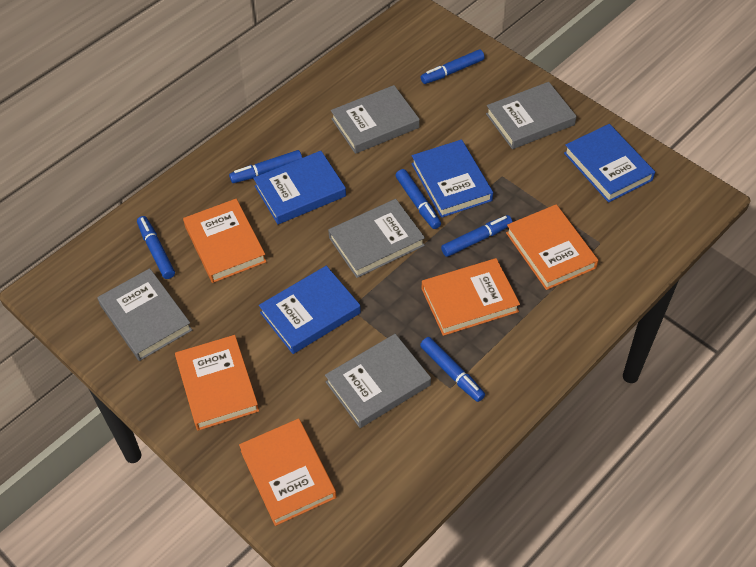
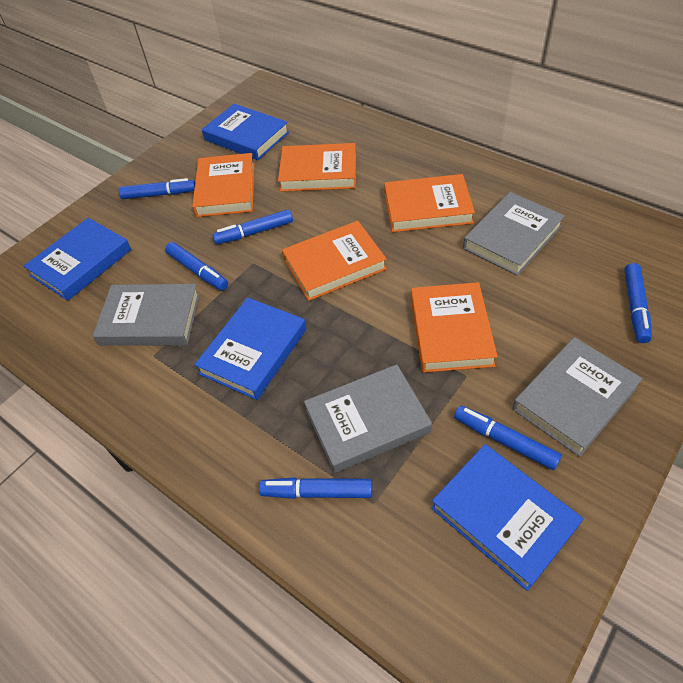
grey book: 5 -> 4

